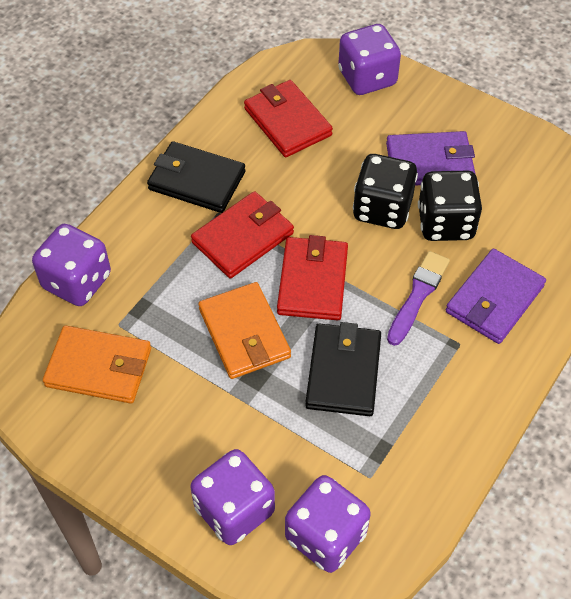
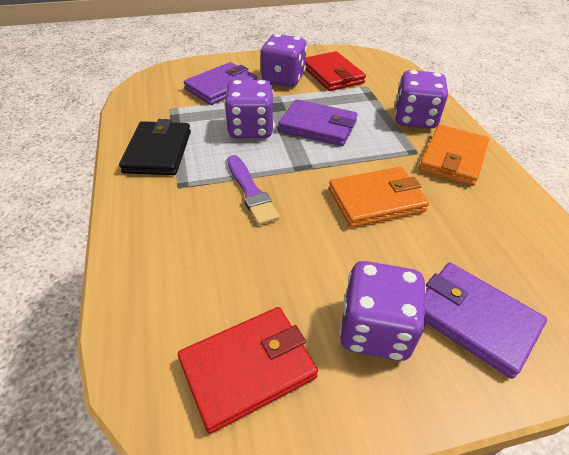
black dice: 2 -> 0
black wallet: 2 -> 1
purple wallet: 2 -> 3
red wallet: 3 -> 2

